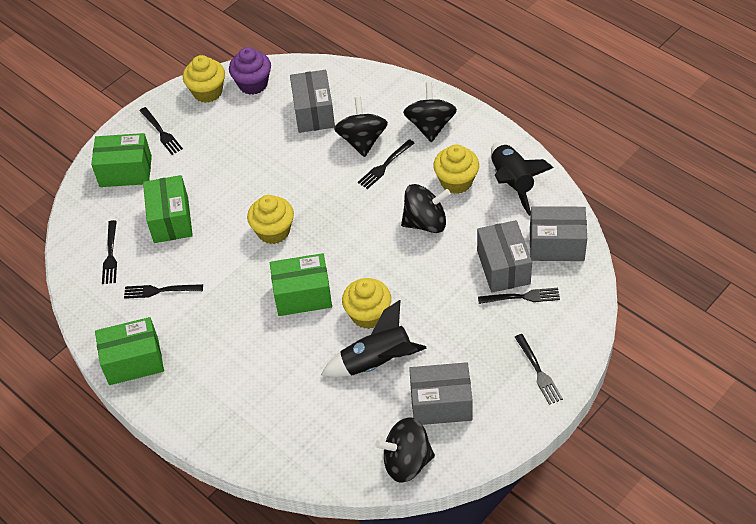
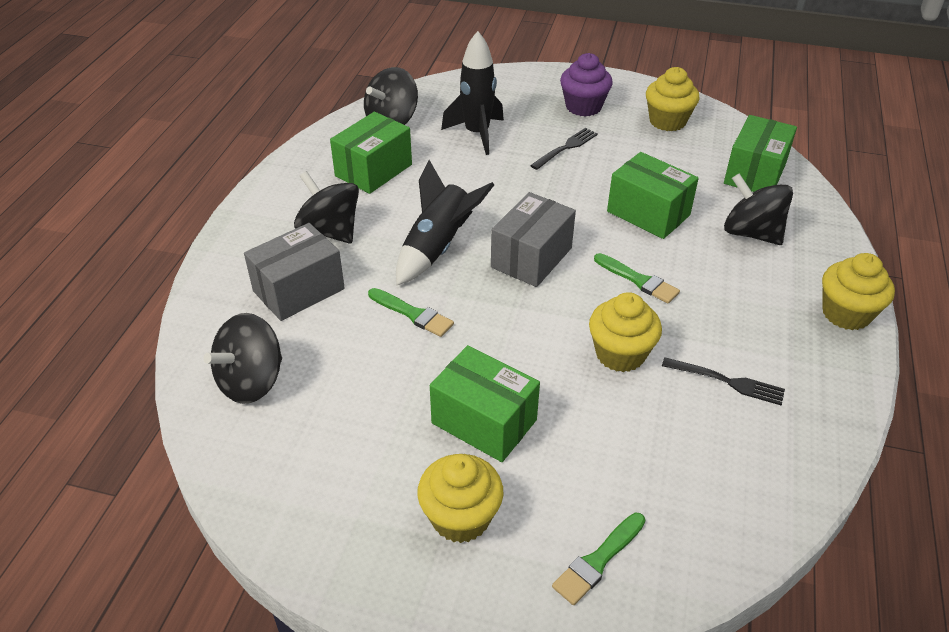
black fork: 6 -> 2
green brush: 0 -> 3
grey box: 4 -> 2

